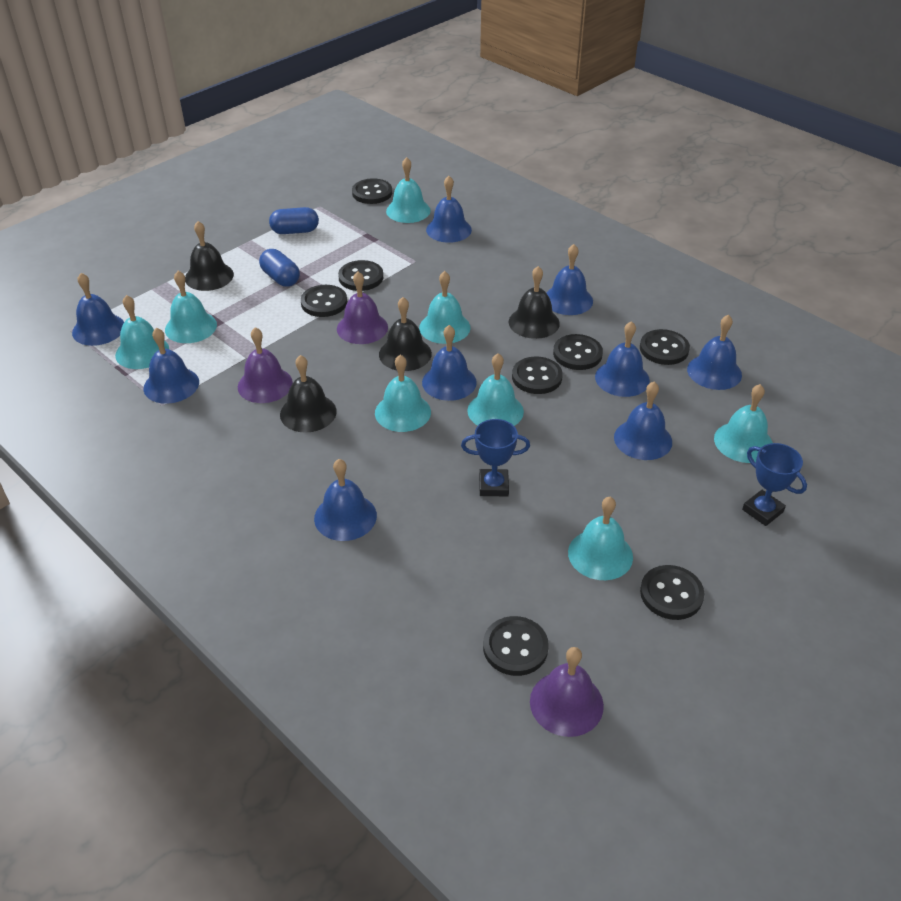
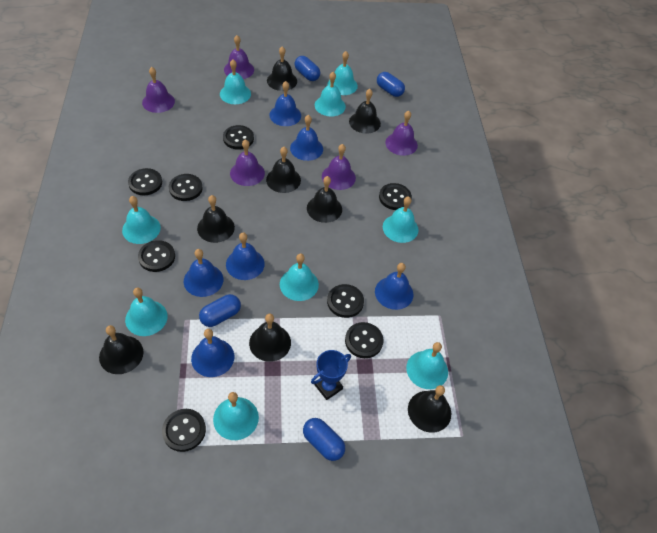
black bell: 4 -> 8
blue bell: 9 -> 6
blue capsule: 2 -> 4
blue trophy: 2 -> 1
purple bell: 3 -> 5
turquoise bell: 8 -> 9

